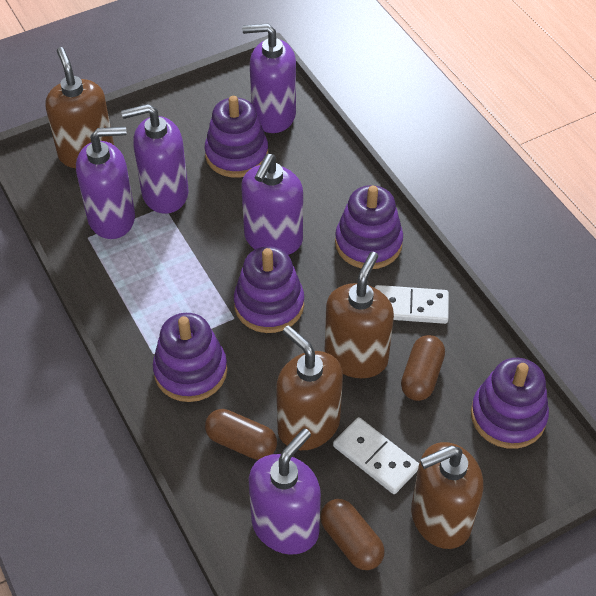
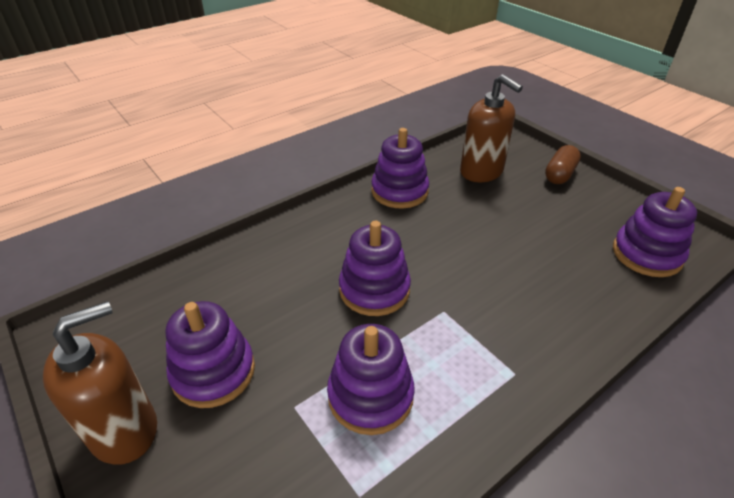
brown capsule: 3 -> 1
brown soap dispenser: 4 -> 2
purple soap dispenser: 5 -> 0
white domino: 2 -> 0

